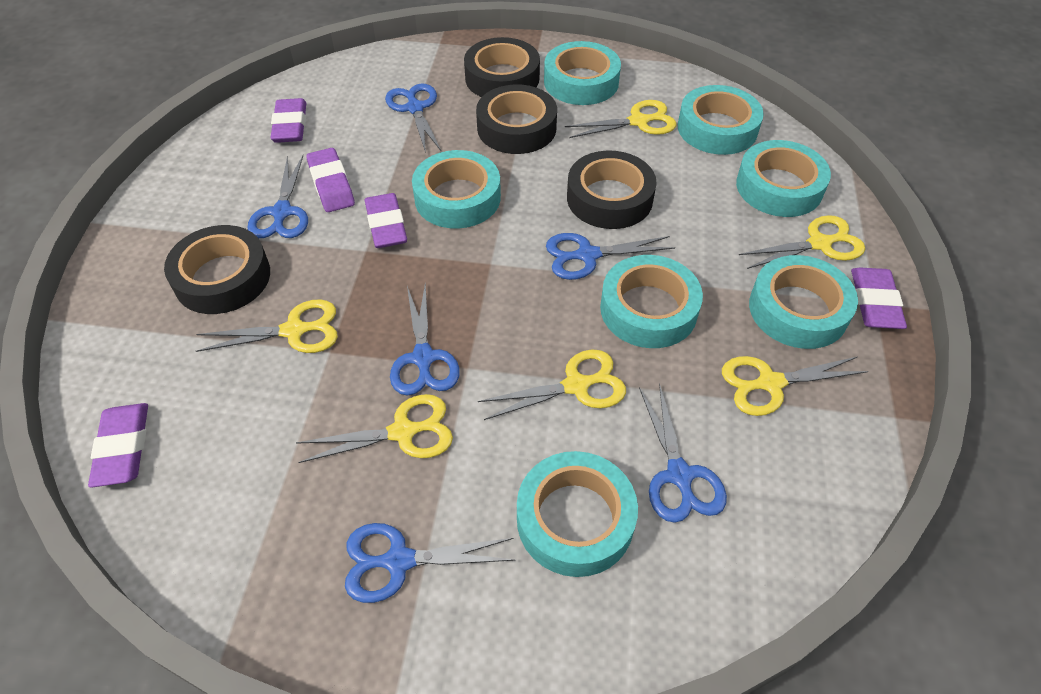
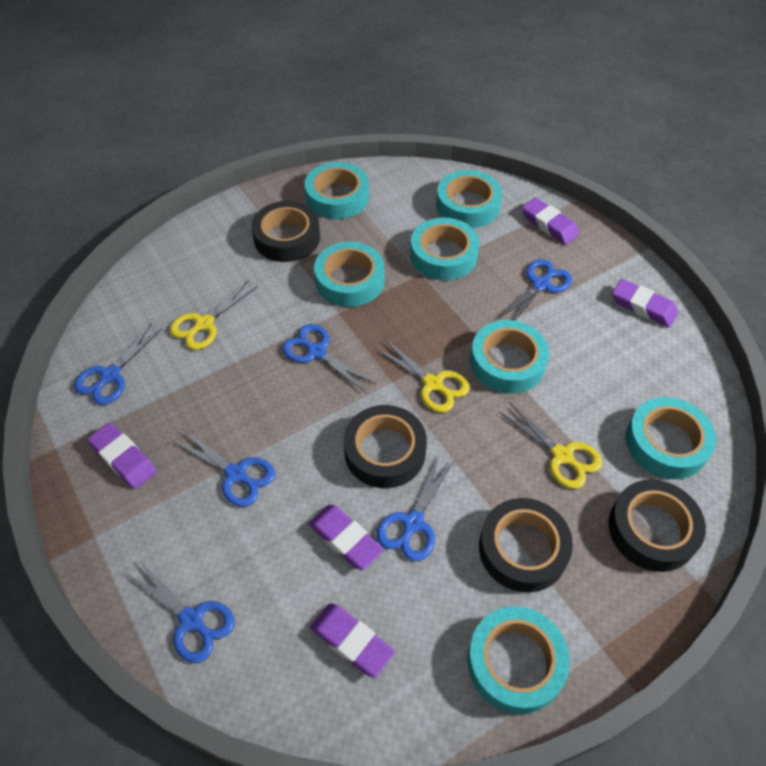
yellow scissors: 6 -> 3

